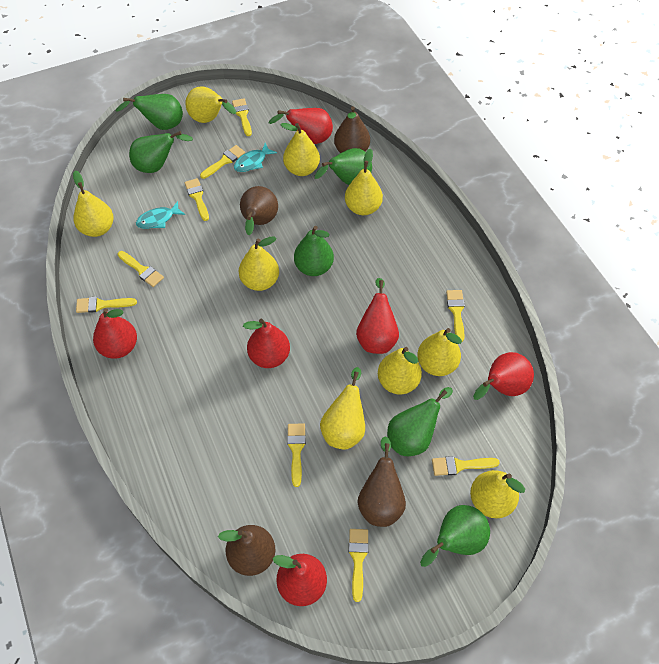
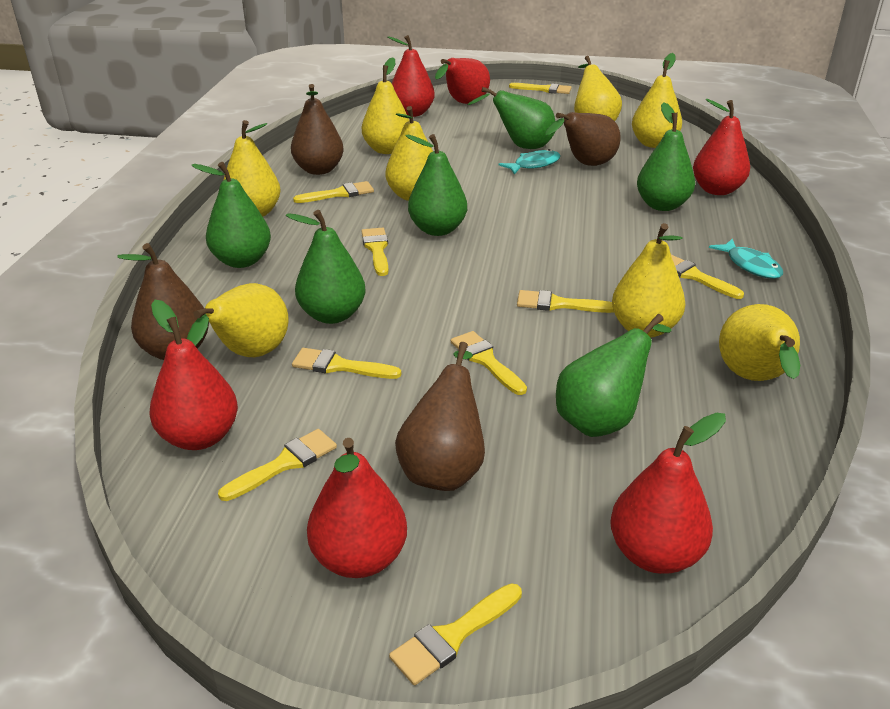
yellow pear: 9 -> 8

